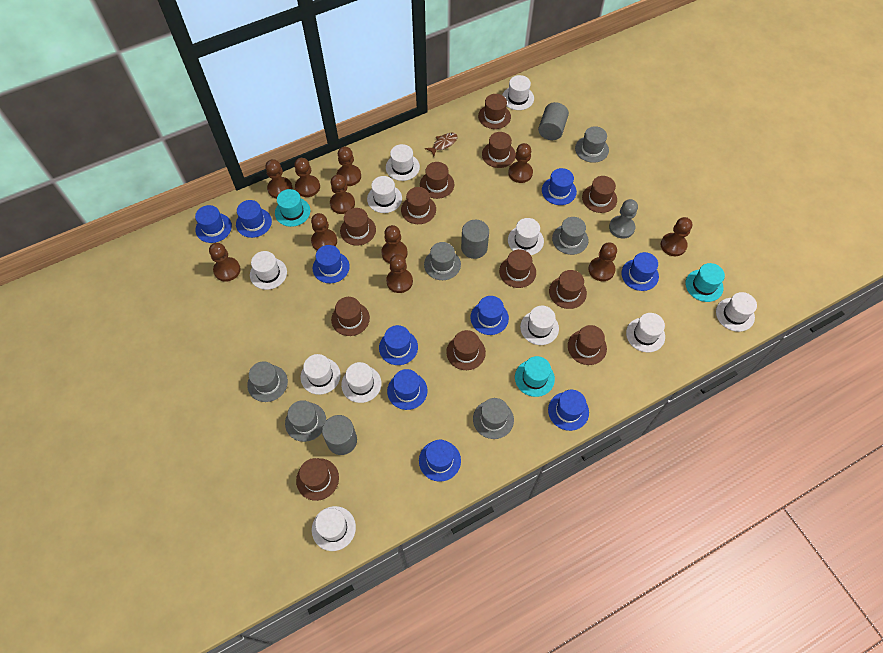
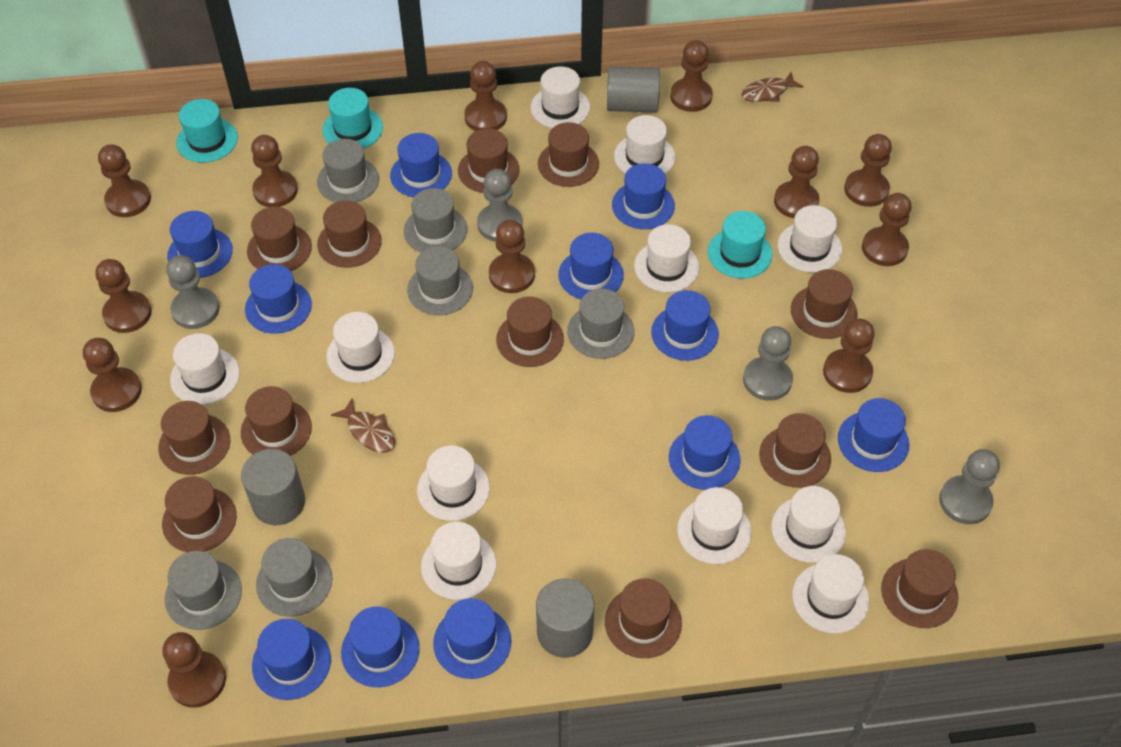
blue hat: 10 -> 11
brown fish: 1 -> 2
brown pawn: 11 -> 12
grey pawn: 1 -> 4

